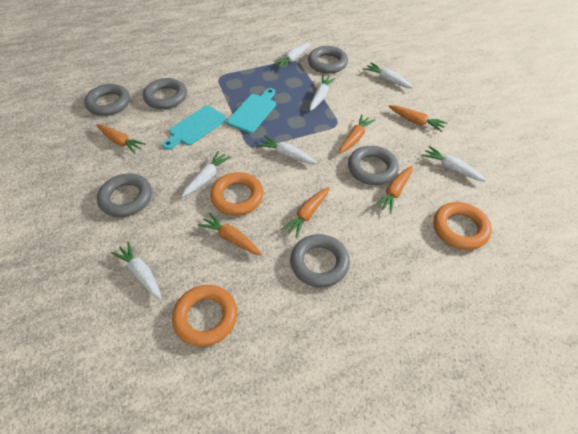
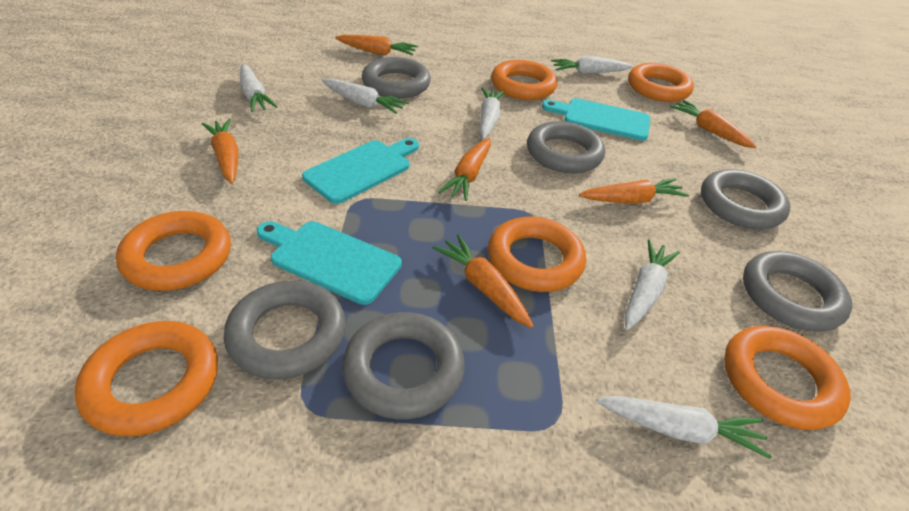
orange ring: 3 -> 6
turquoise cutting board: 2 -> 3
white carrot: 7 -> 6

